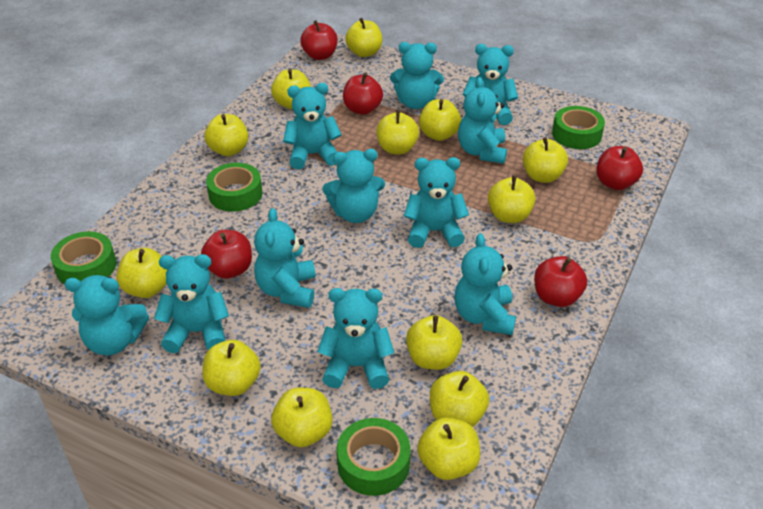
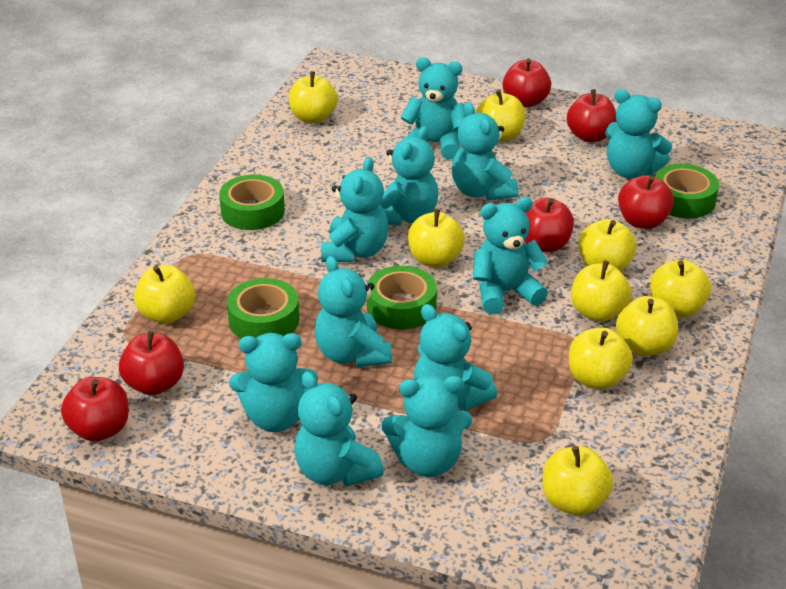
red apple: 5 -> 6
yellow apple: 13 -> 10

